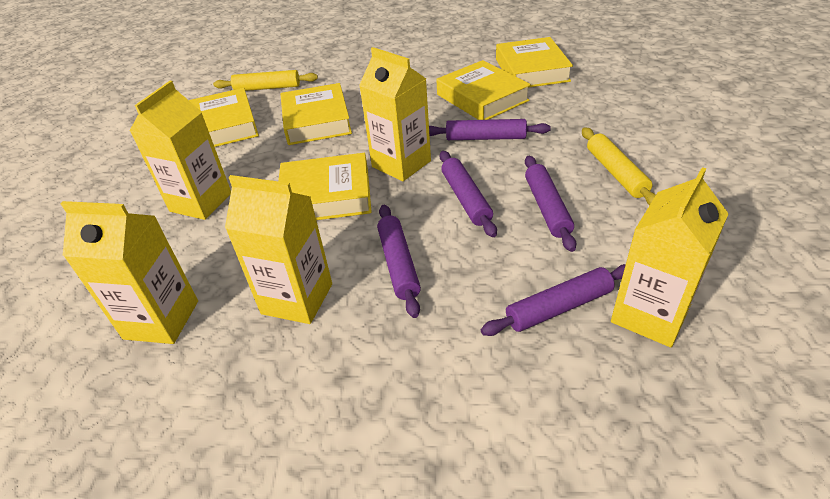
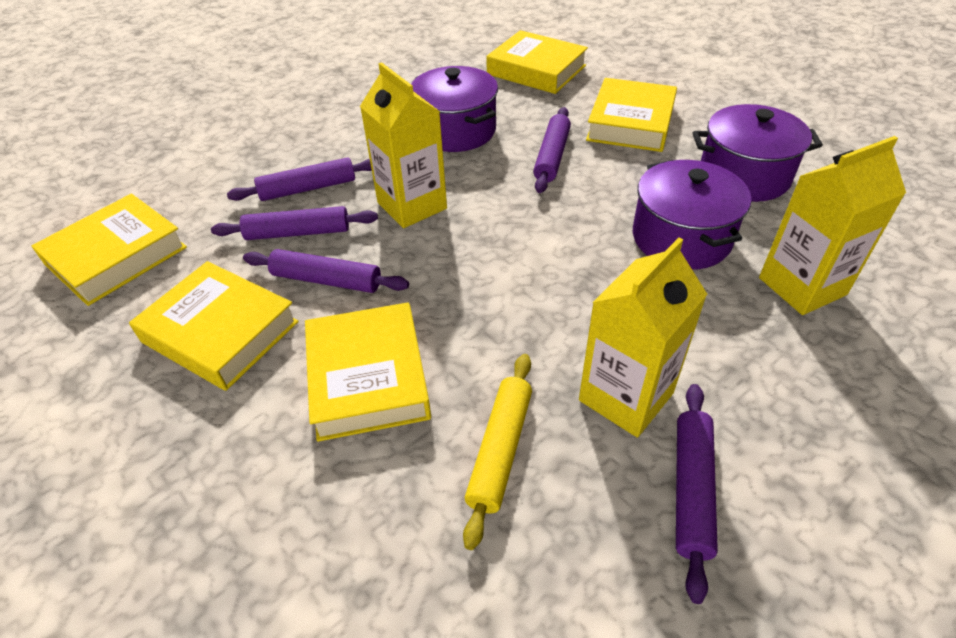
purple pot: 0 -> 3
yellow carton: 5 -> 3
yellow rolling pin: 2 -> 1

